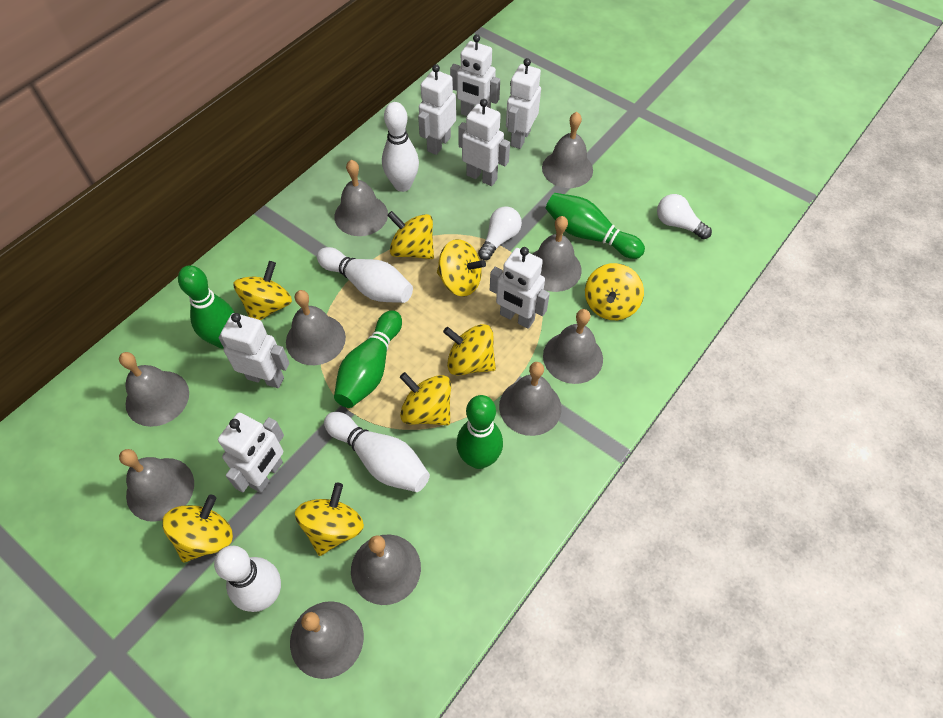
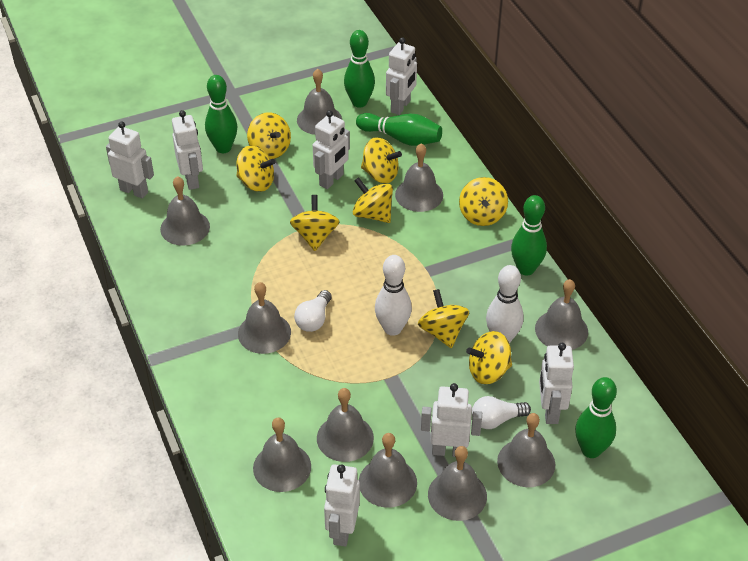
green bowling pin: 4 -> 5
white bowling pin: 4 -> 2

